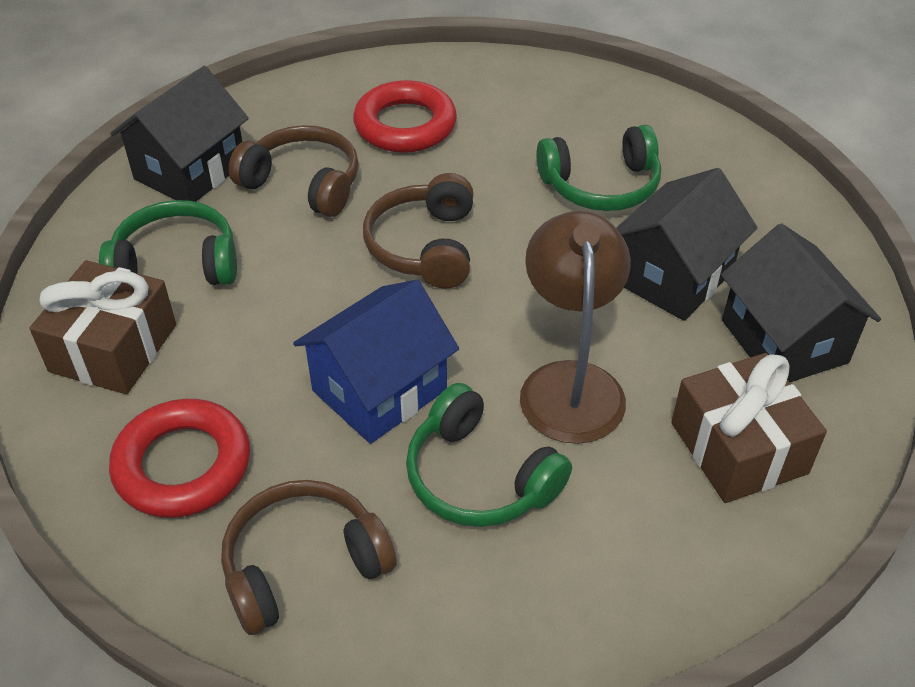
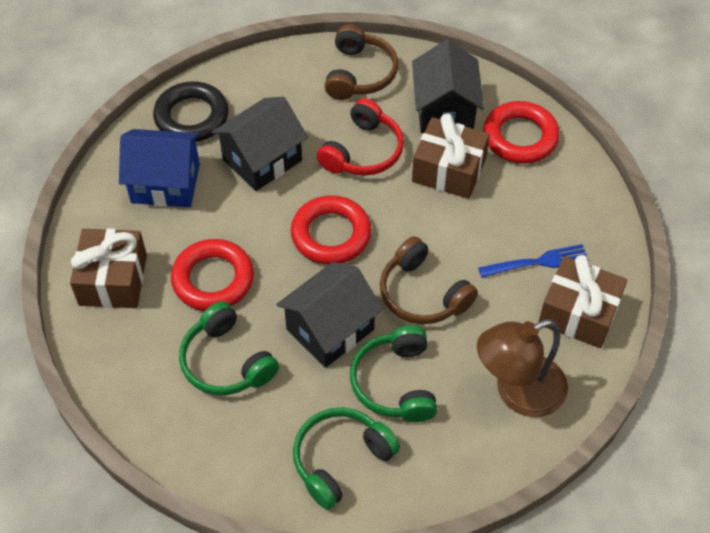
black ring: 0 -> 1
blue fork: 0 -> 1
brown gift: 2 -> 3
brown headphones: 3 -> 2
red headphones: 0 -> 1
red ring: 2 -> 3

